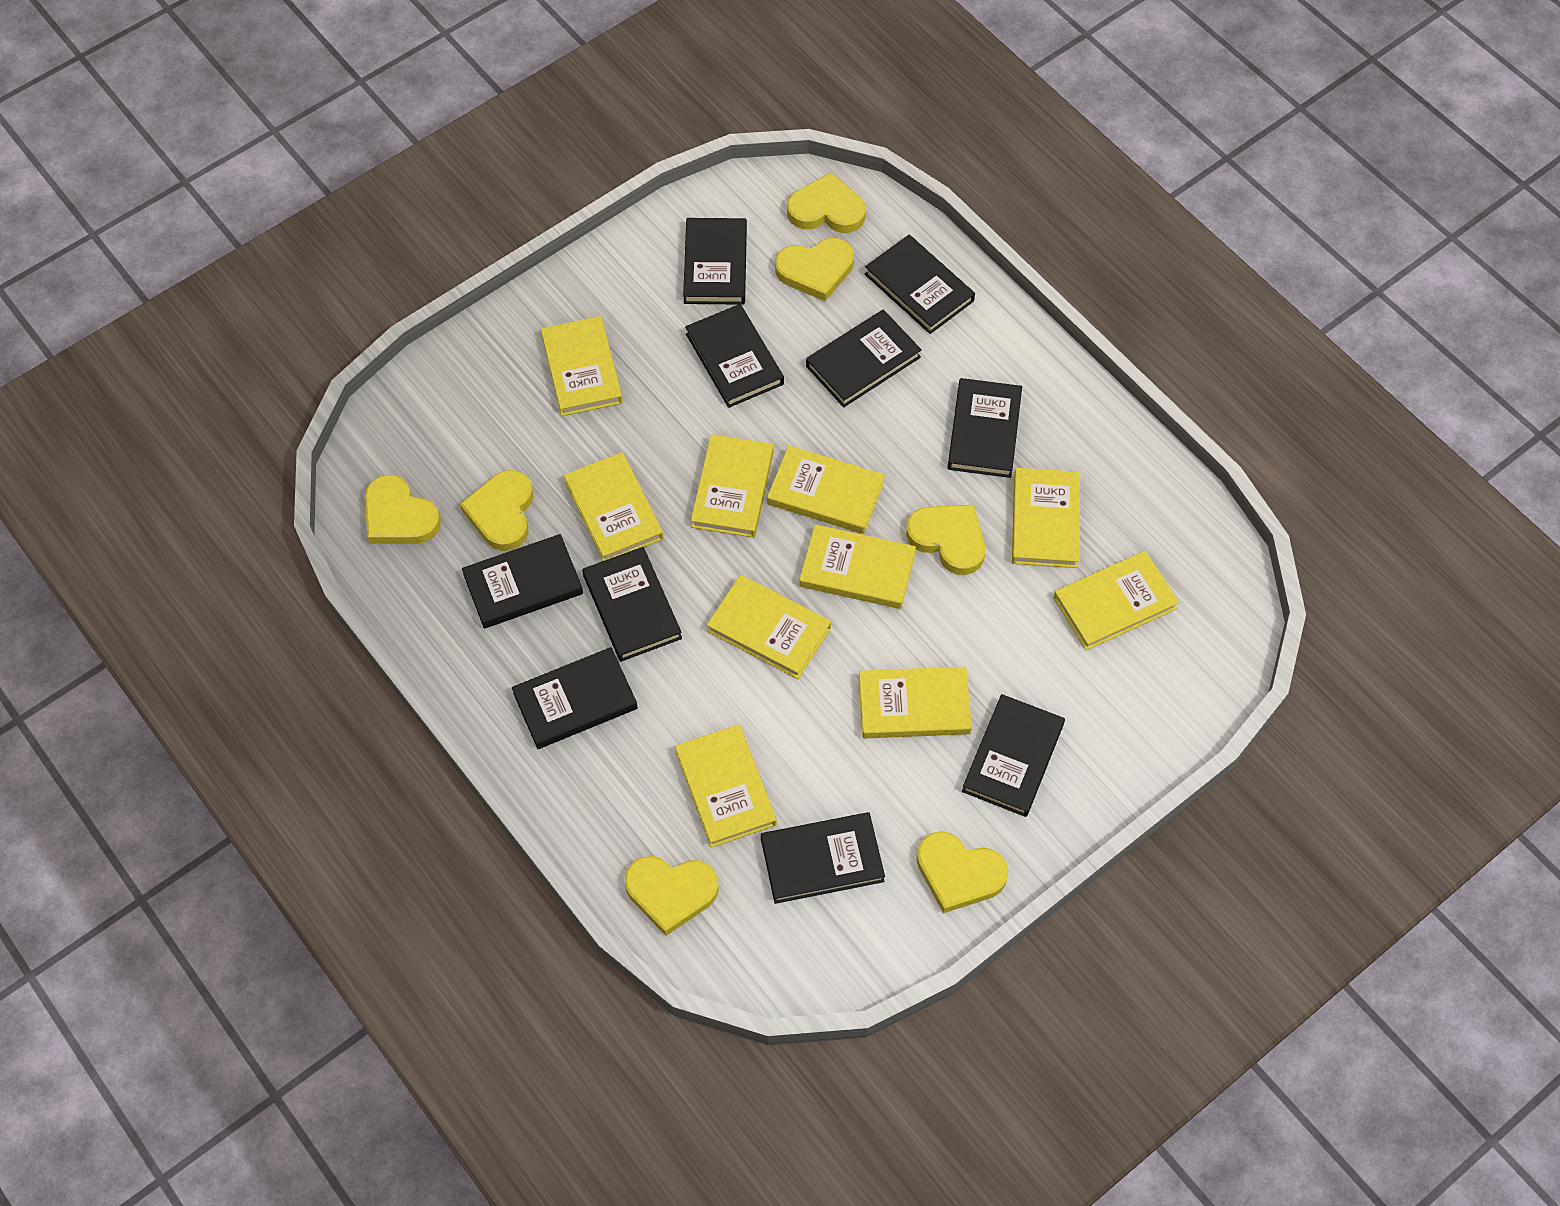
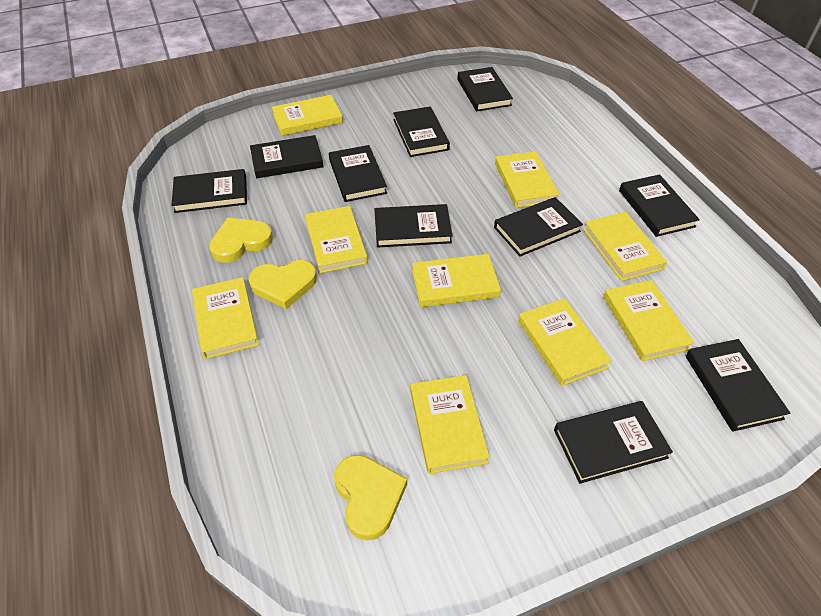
yellow book: 10 -> 9
yellow heart: 7 -> 3

